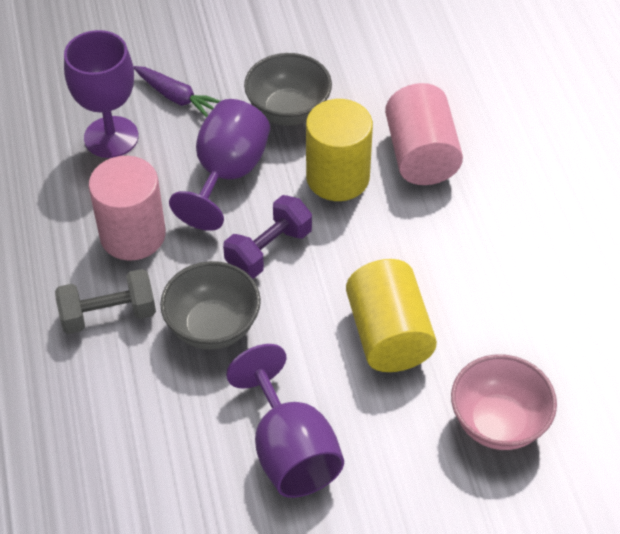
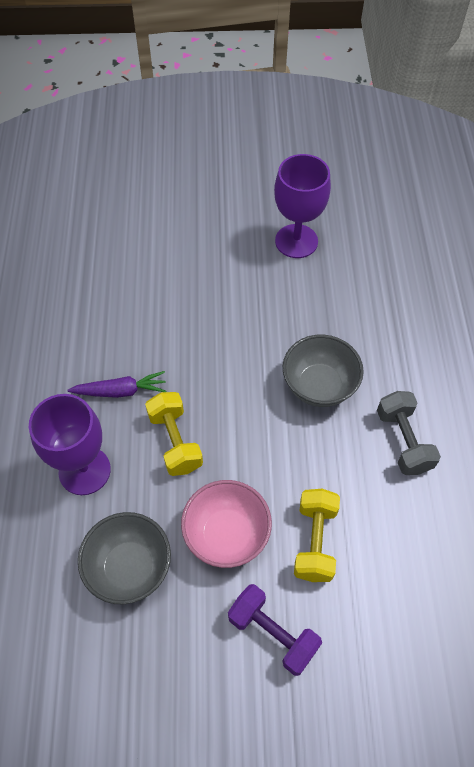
pink cylinder: 2 -> 0
purple goblet: 3 -> 2
yellow cylinder: 2 -> 0
yellow dumbbell: 0 -> 2

